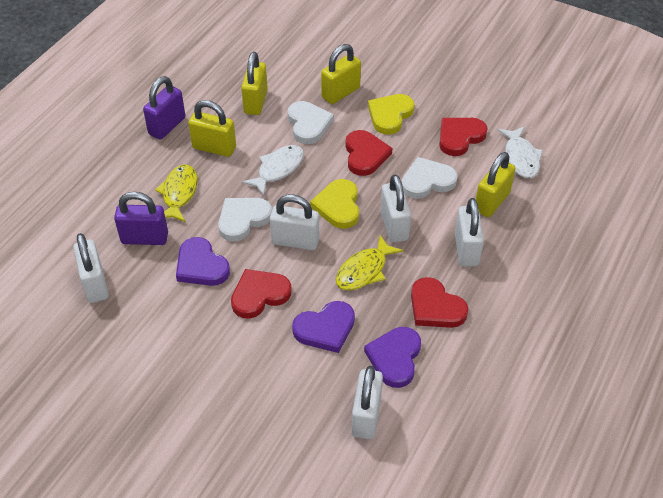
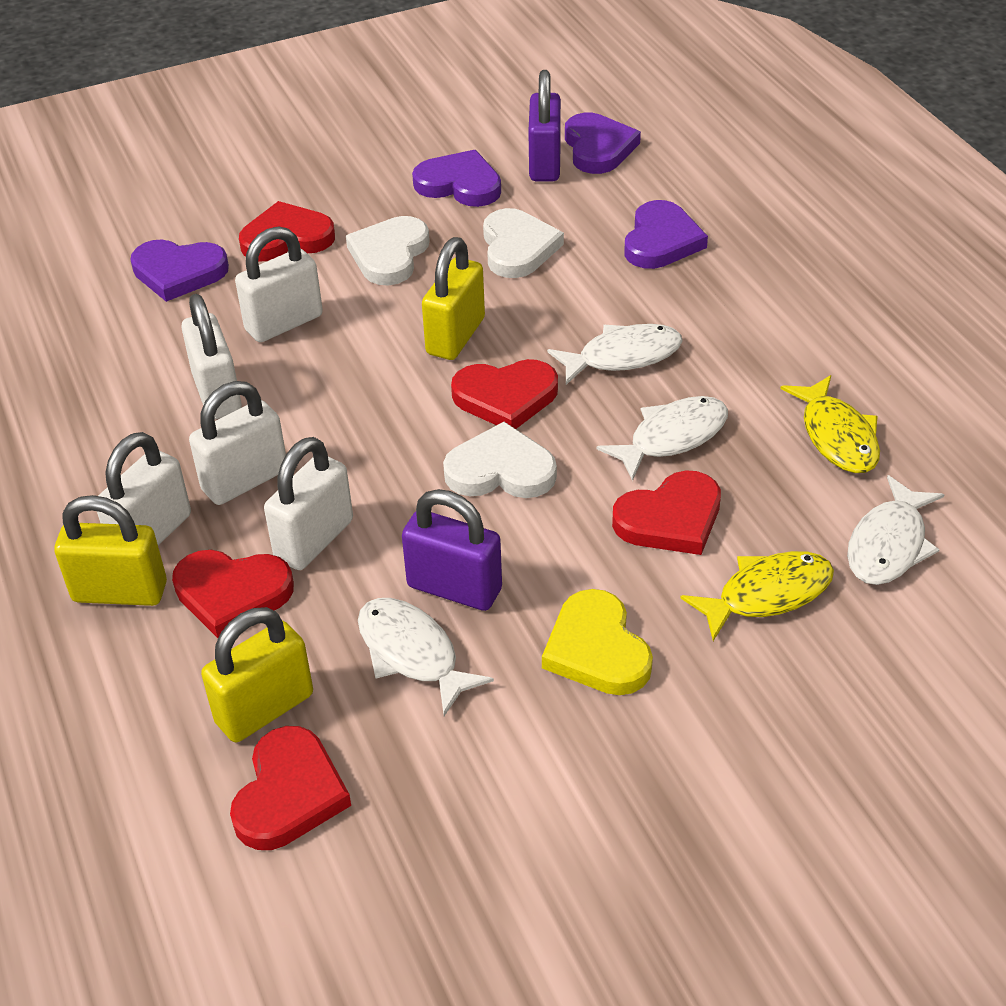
purple heart: 3 -> 4
red heart: 4 -> 5
white fish: 2 -> 4
yellow heart: 2 -> 1
yellow padlock: 4 -> 3

